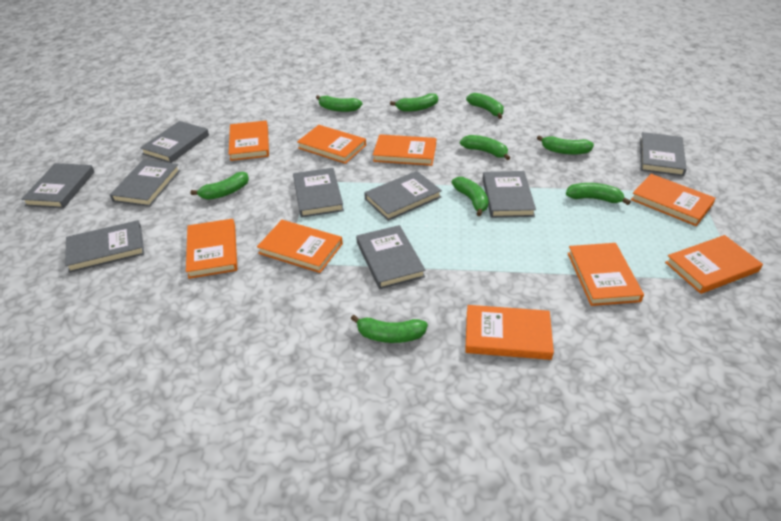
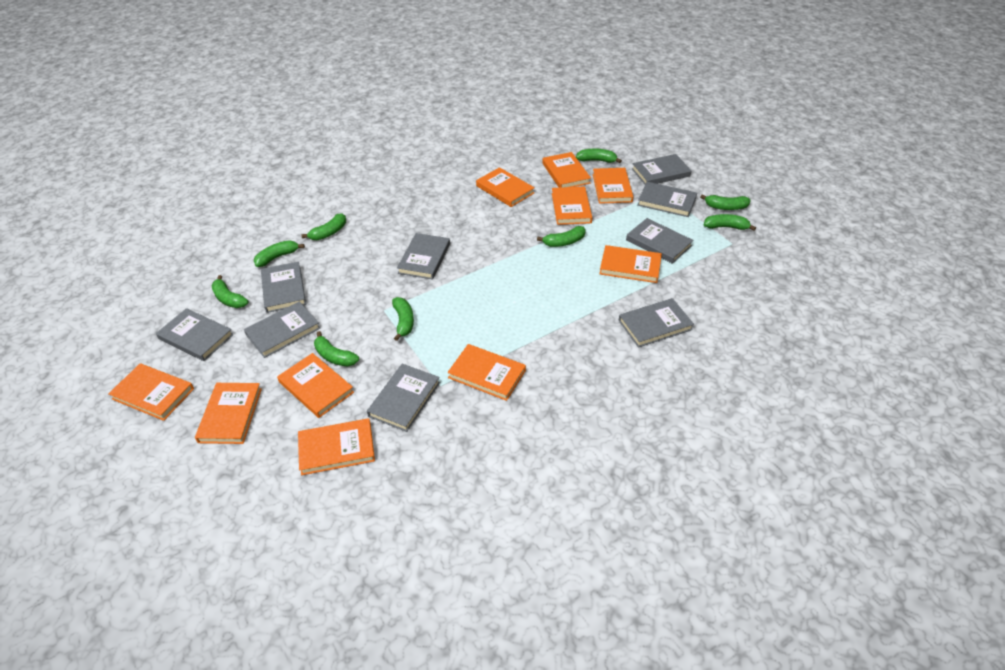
orange book: 9 -> 10

